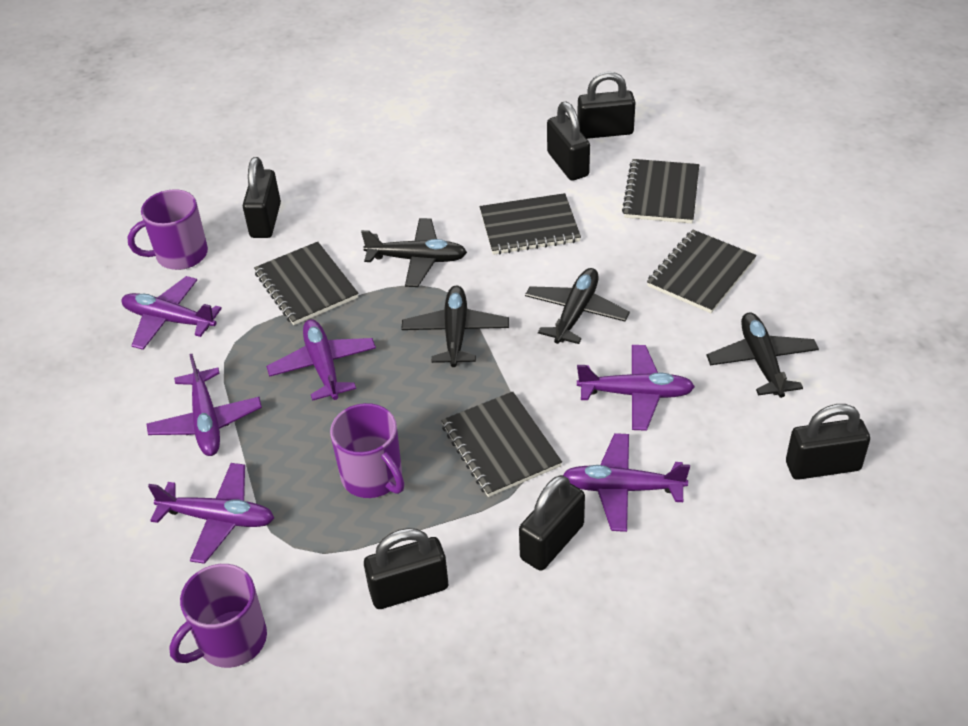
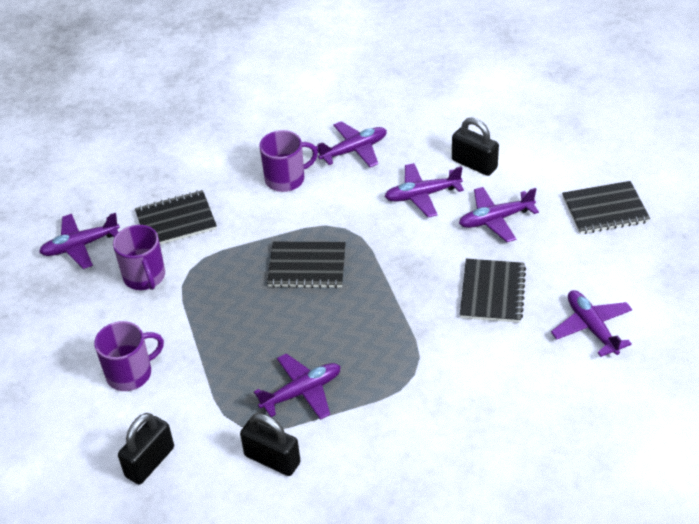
black notebook: 5 -> 4
black padlock: 6 -> 3
black plane: 4 -> 0

